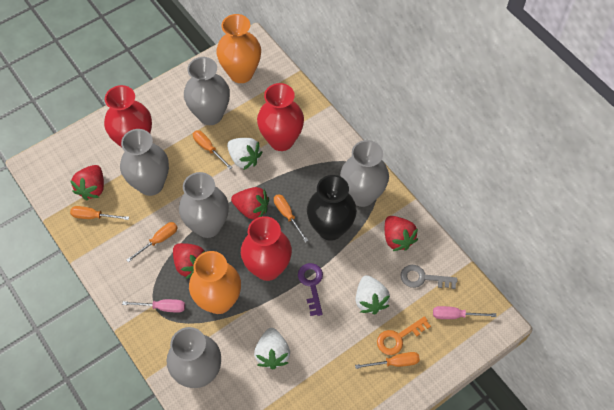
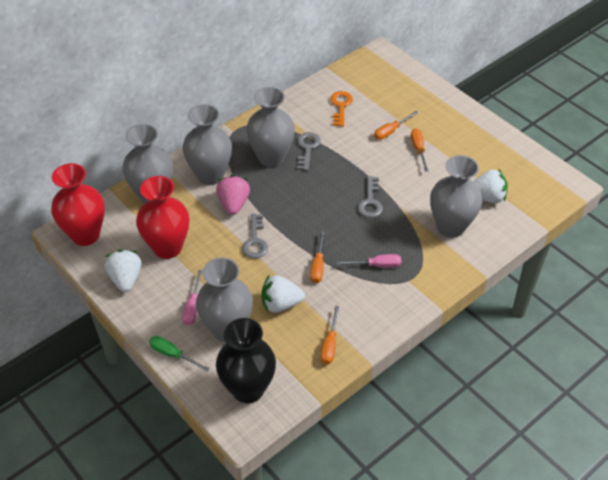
green screwdriver: 0 -> 1
grey key: 1 -> 3
orange screwdriver: 5 -> 4
orange vase: 2 -> 0
pink strawberry: 0 -> 1
purple key: 1 -> 0
red strawberry: 4 -> 0
red vase: 3 -> 2

